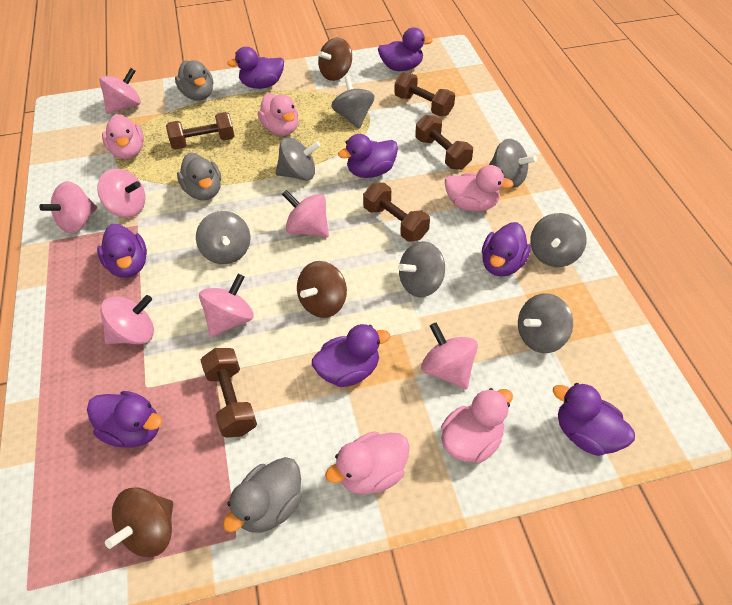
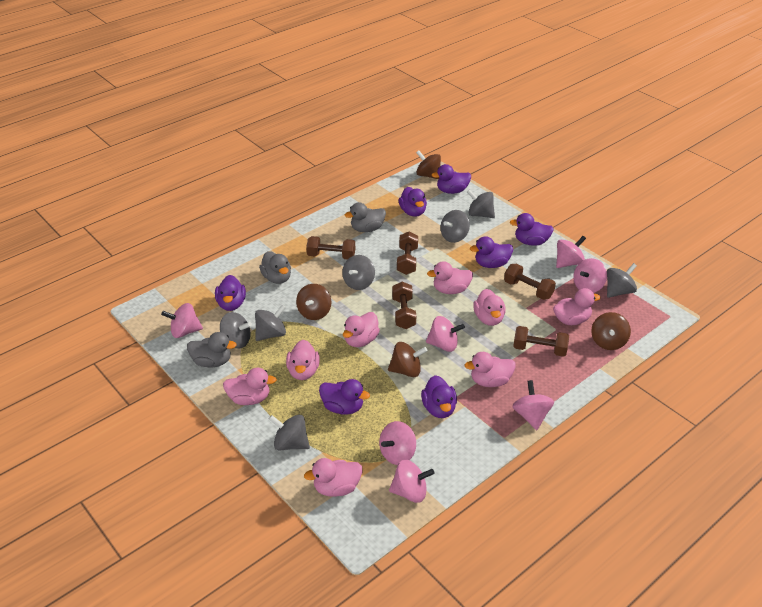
brown spinning top: 3 -> 4
pink duck: 5 -> 8
purple duck: 8 -> 7

